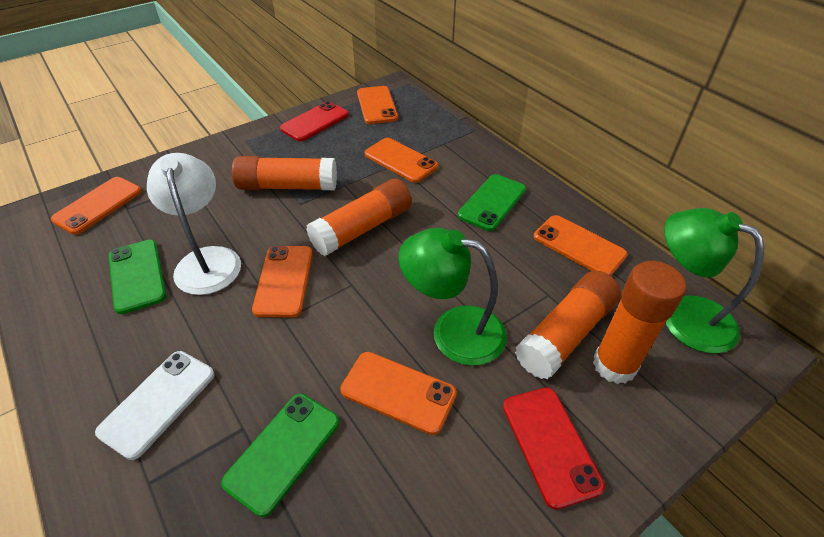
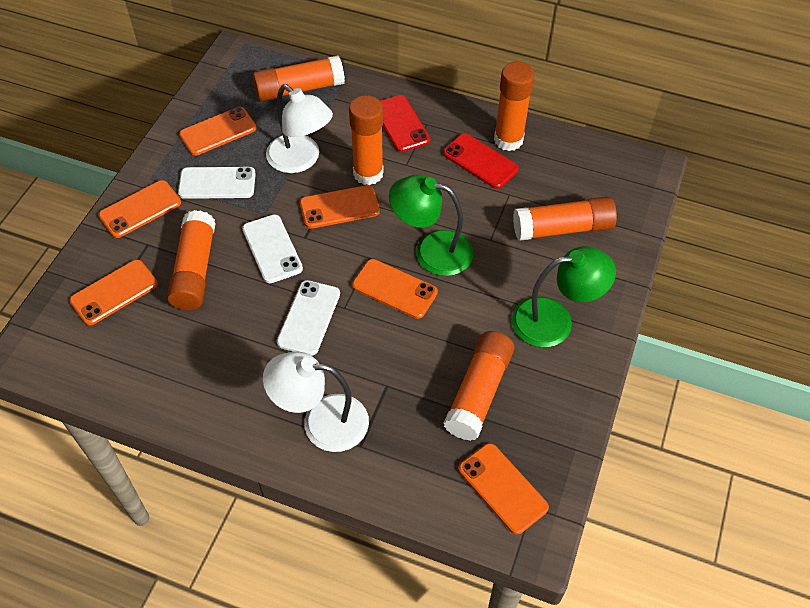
green phone: 3 -> 0
orange glue stick: 4 -> 6
white lamp: 1 -> 2
white phone: 1 -> 3

